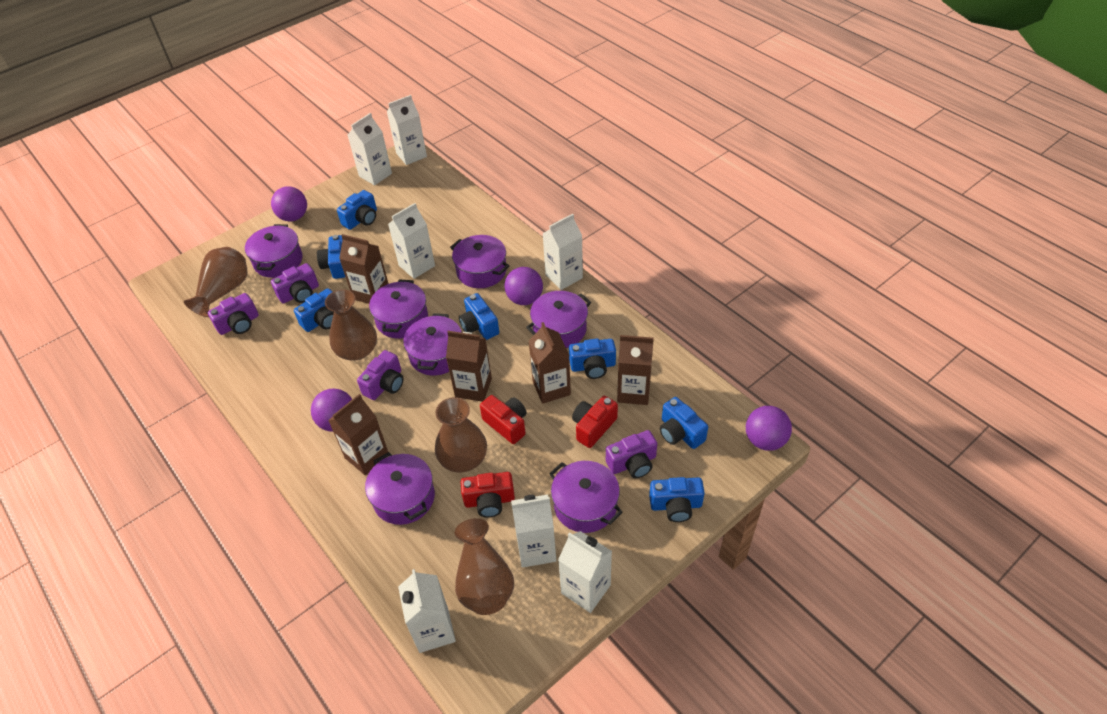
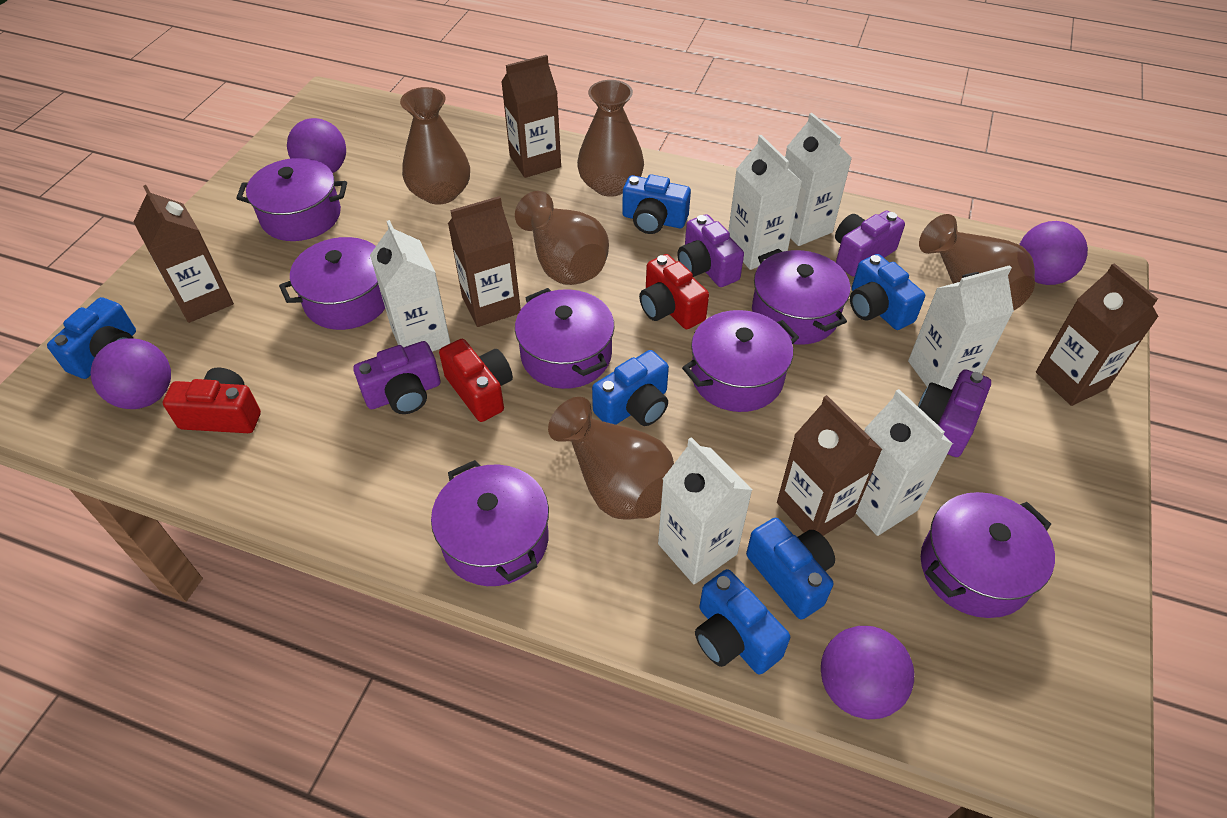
blue camera: 7 -> 6
brown vase: 4 -> 5
white carton: 7 -> 6

